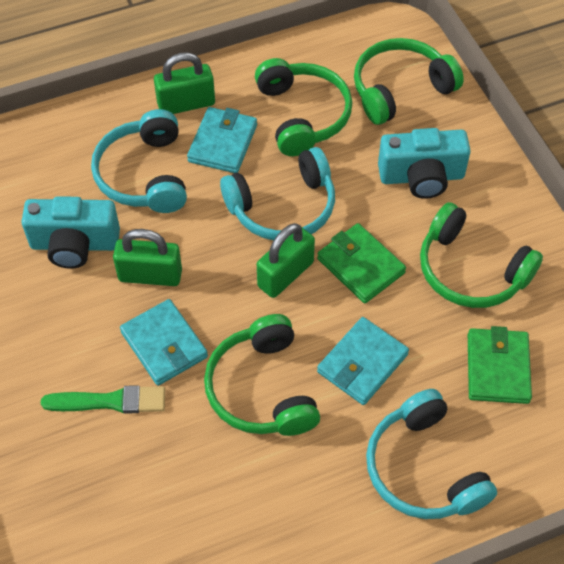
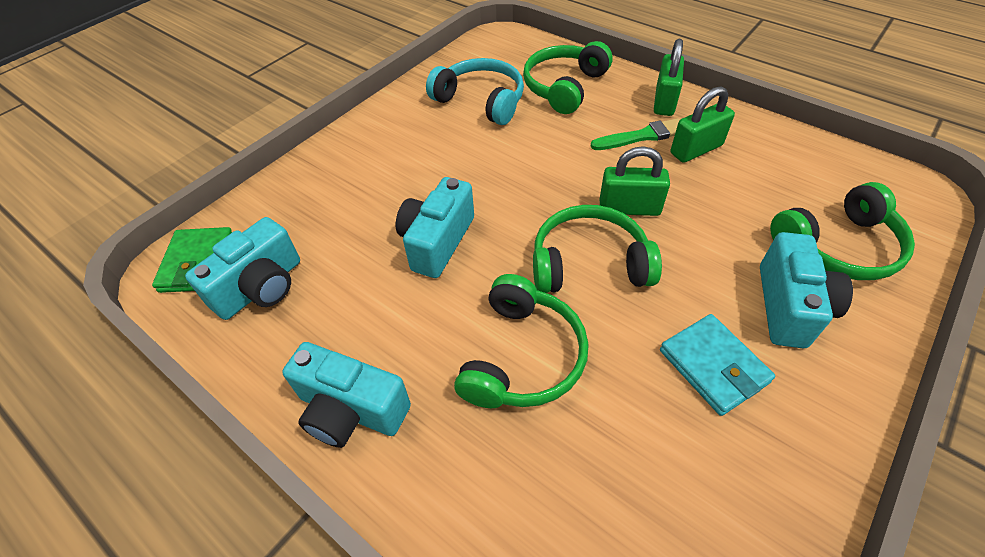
green wallet: 2 -> 1
turquoise camera: 2 -> 4
turquoise headphones: 3 -> 1
turquoise wallet: 3 -> 1

